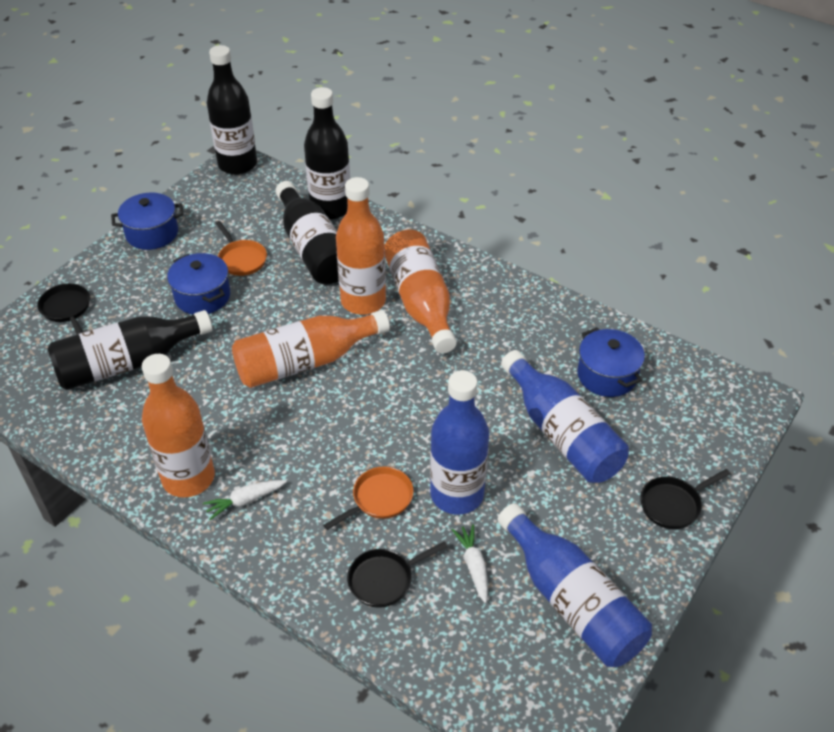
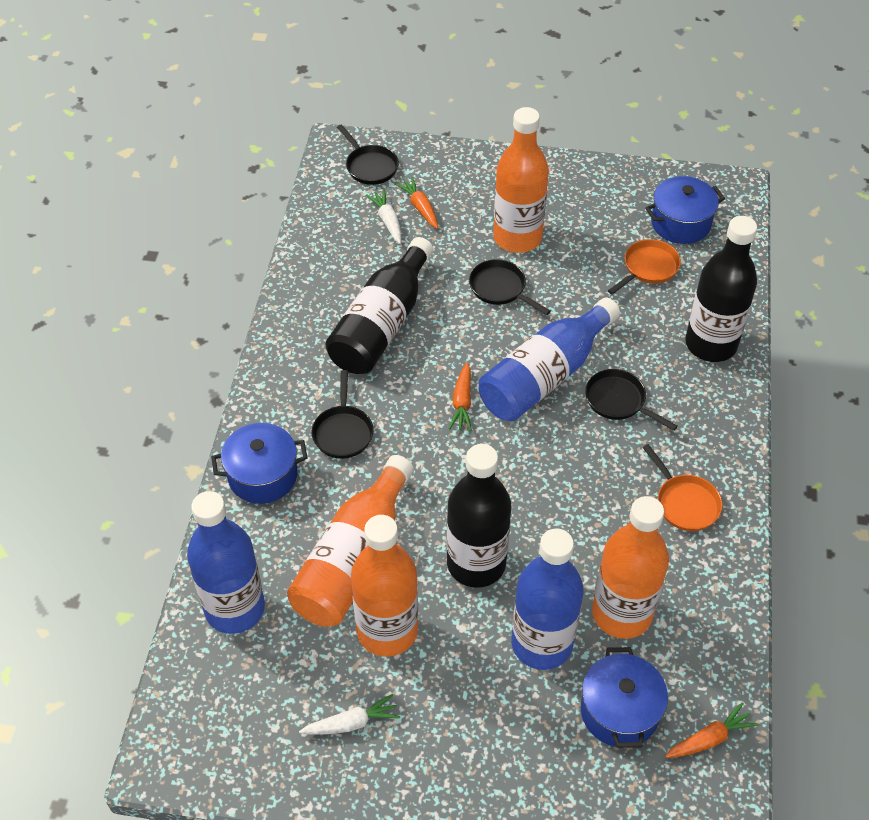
black bottle: 4 -> 3
black pan: 3 -> 4
orange carrot: 0 -> 3

